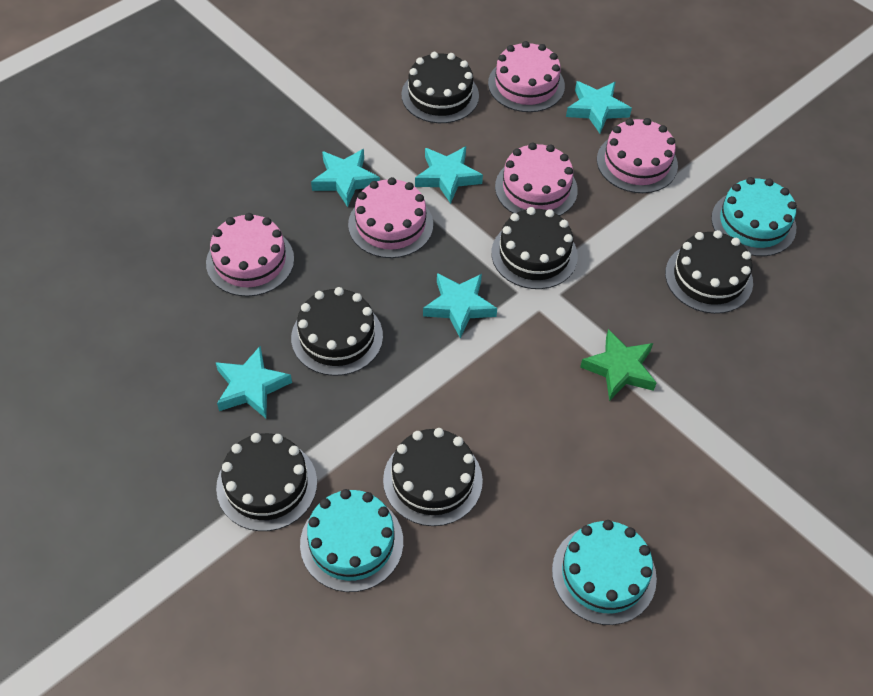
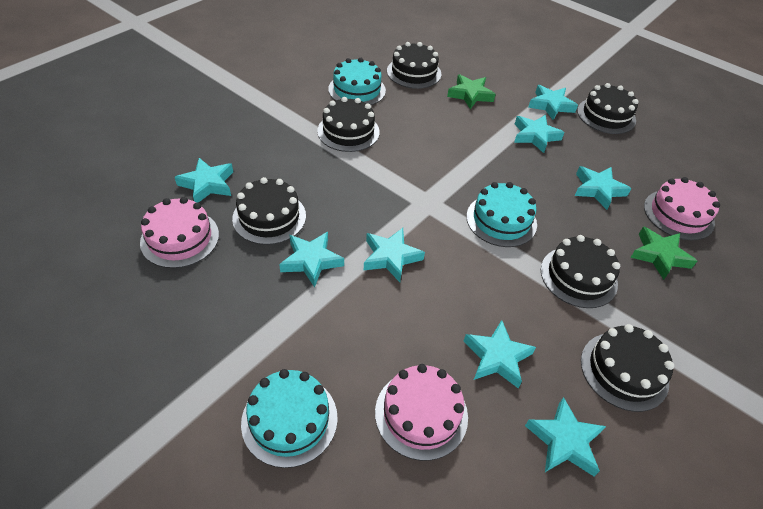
green star: 1 -> 2
pink cake: 5 -> 3
turquoise star: 5 -> 8

